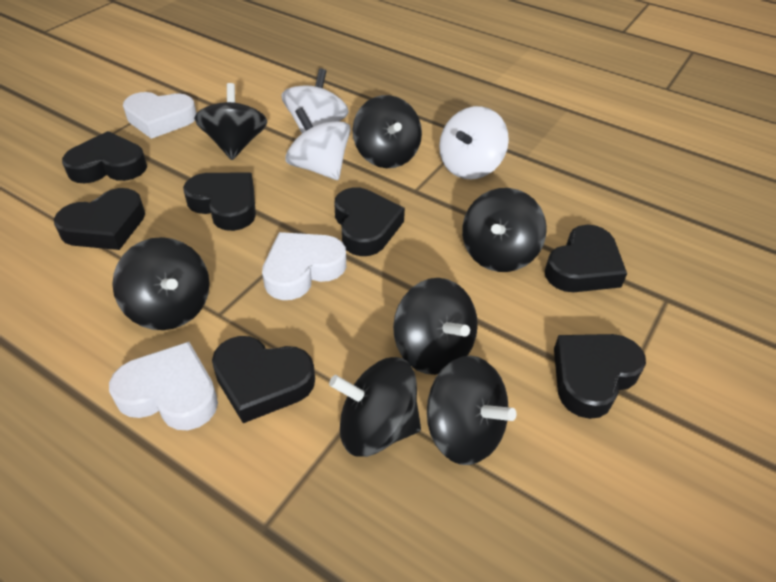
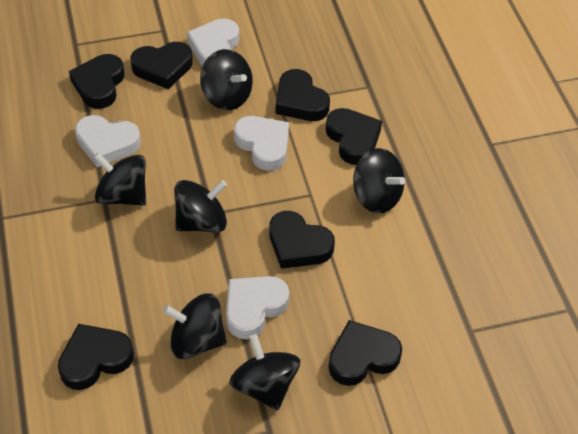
black spinning top: 7 -> 6
white heart: 3 -> 4
white spinning top: 3 -> 0

